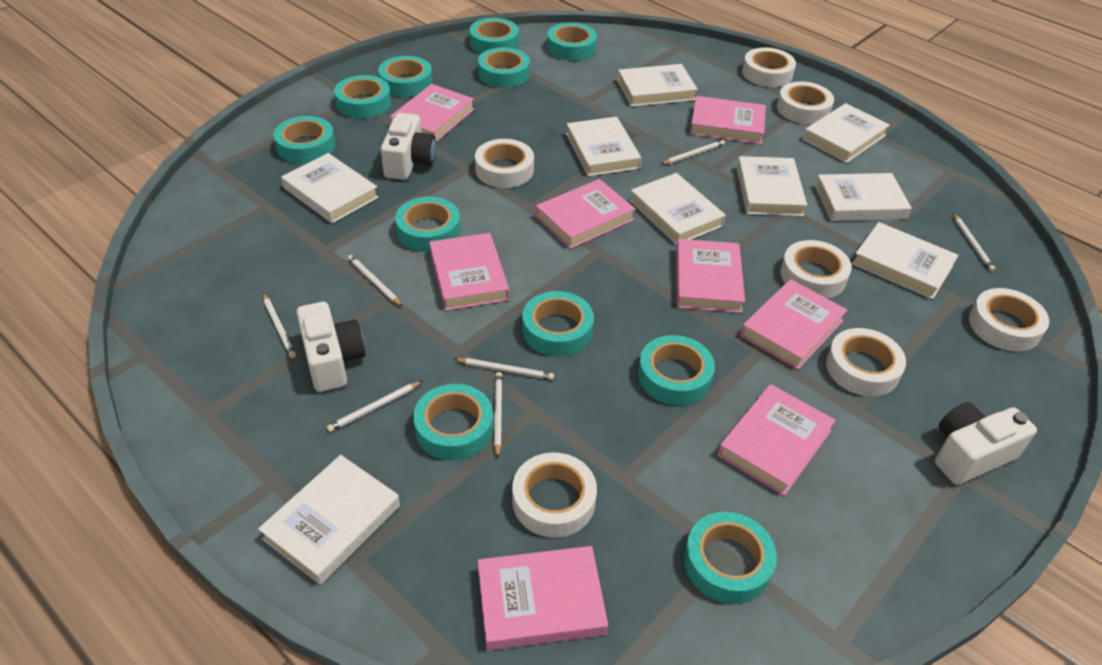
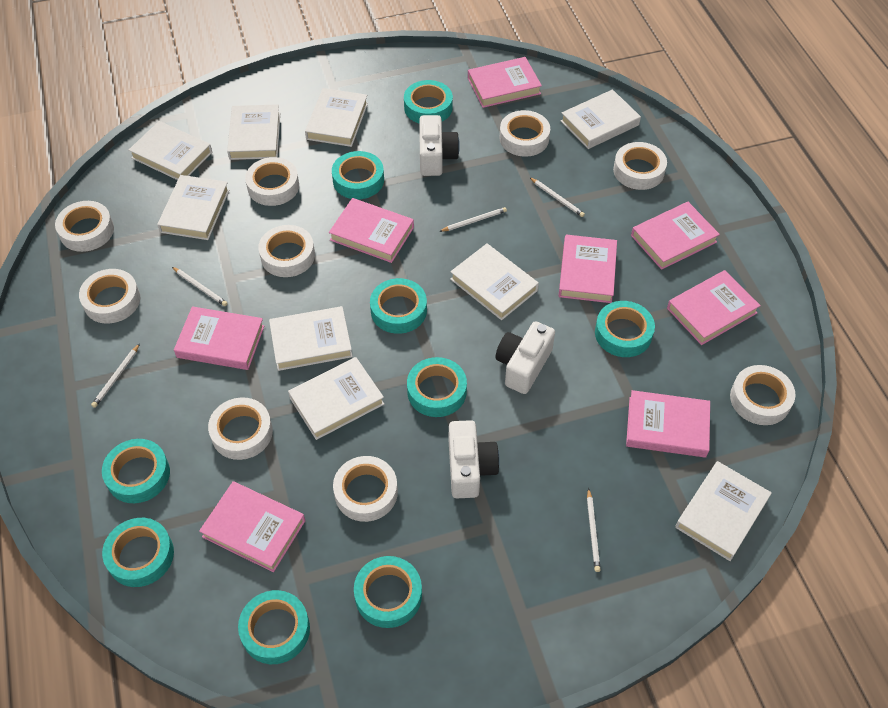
turquoise tape: 11 -> 9
white pencil: 7 -> 5
white tape: 7 -> 9

